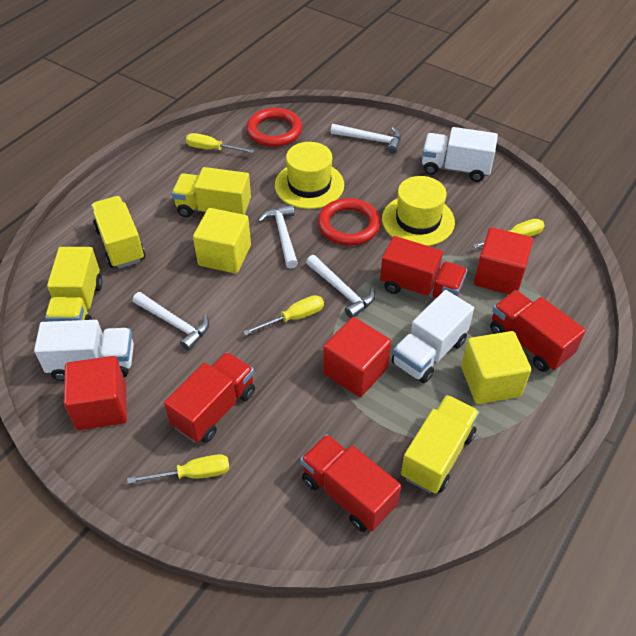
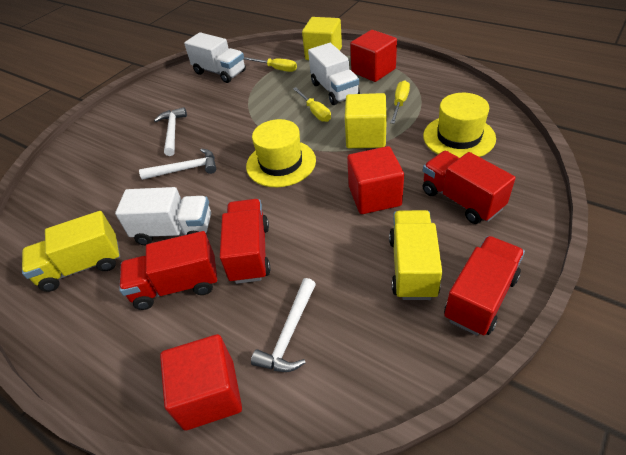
red ring: 2 -> 0
white hammer: 4 -> 3
yellow screwdriver: 4 -> 3
yellow truck: 4 -> 2

